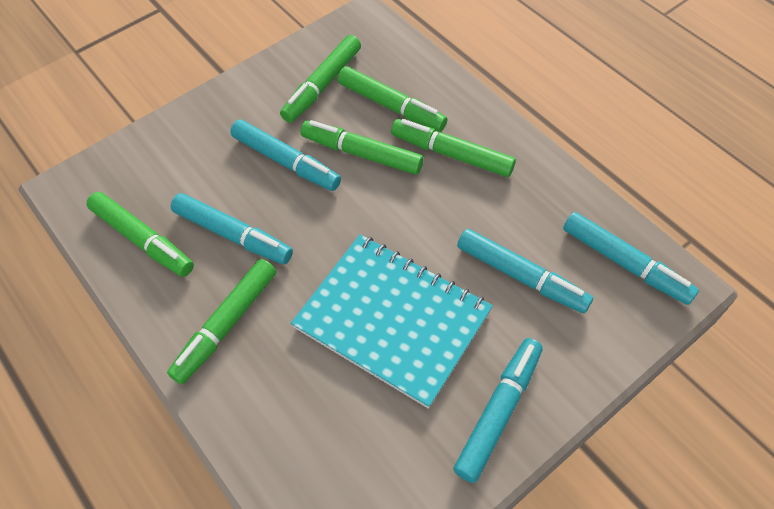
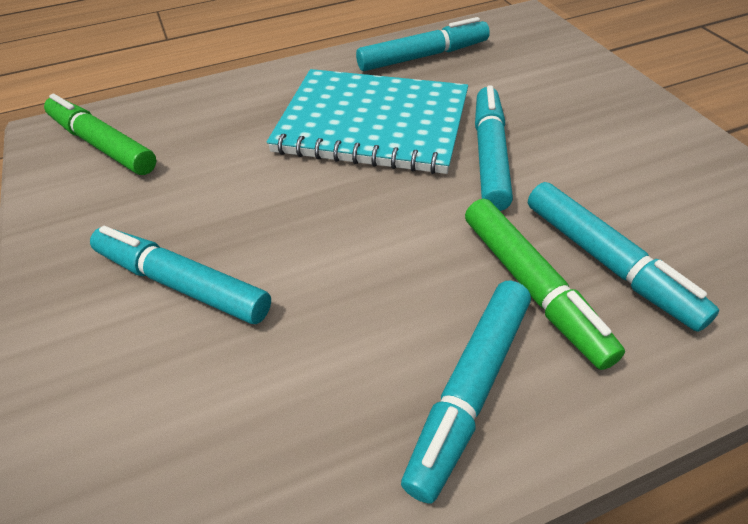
green marker: 6 -> 2

